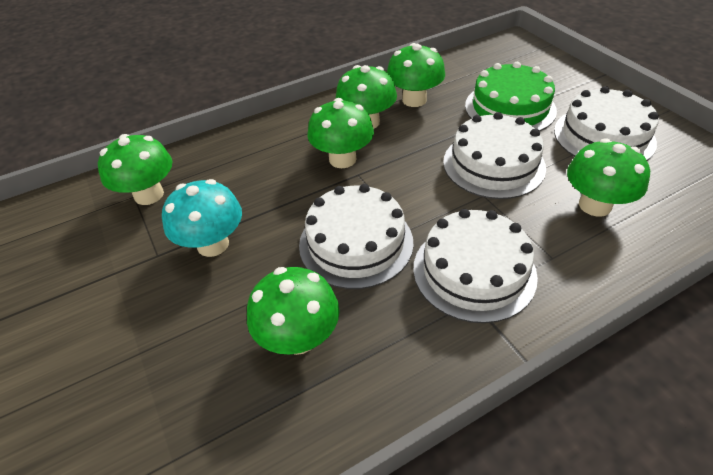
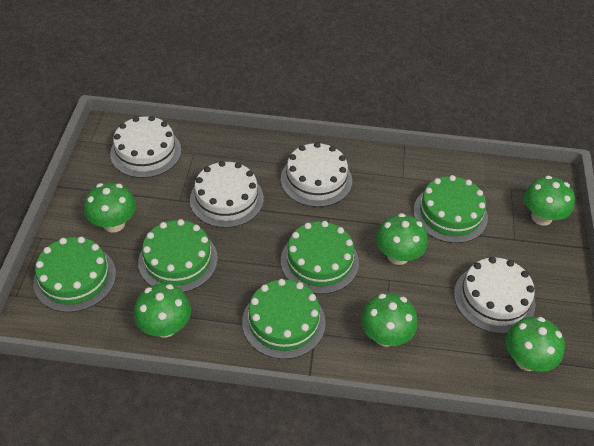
green cake: 1 -> 5
turquoise mushroom: 1 -> 0

